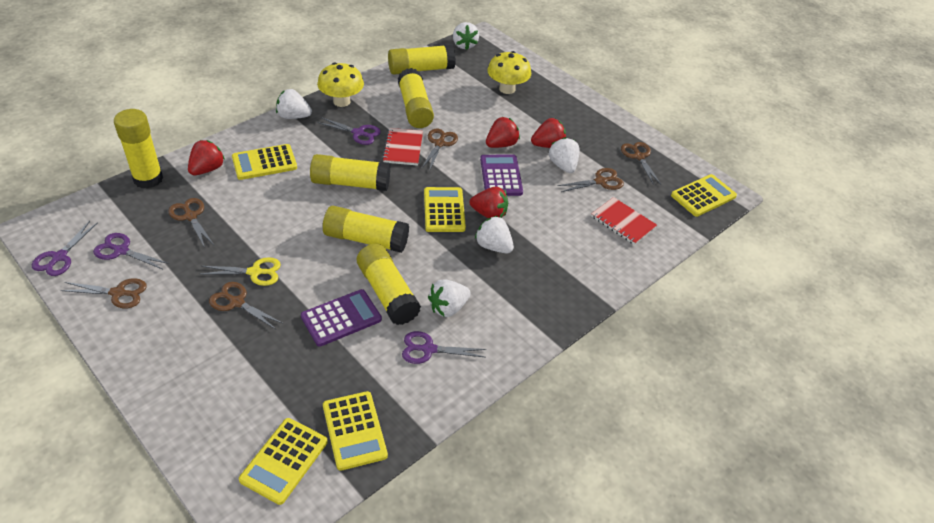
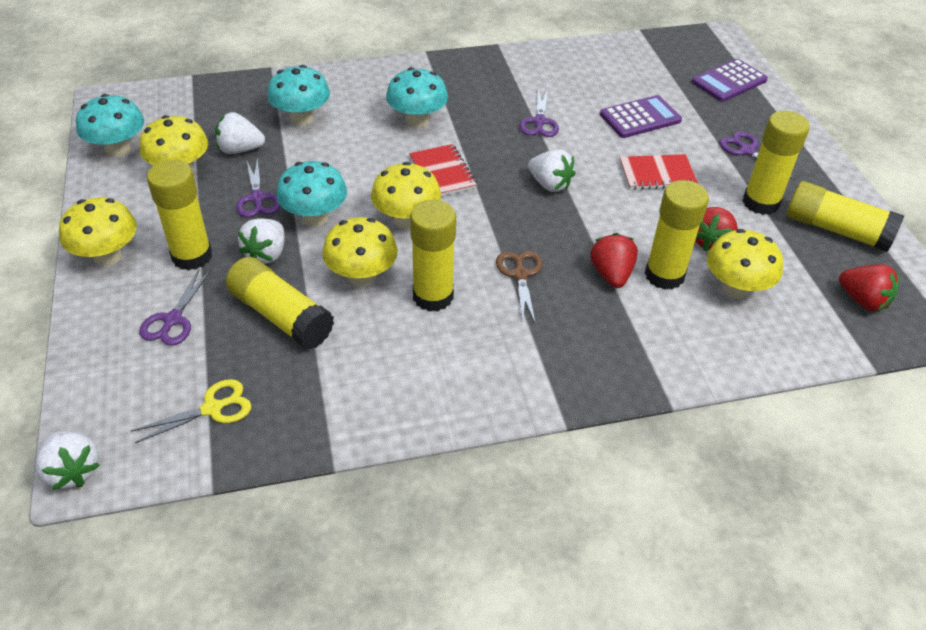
brown scissors: 6 -> 1
red strawberry: 4 -> 3
turquoise mushroom: 0 -> 4
white strawberry: 5 -> 4
yellow calculator: 5 -> 0
yellow mushroom: 2 -> 5

